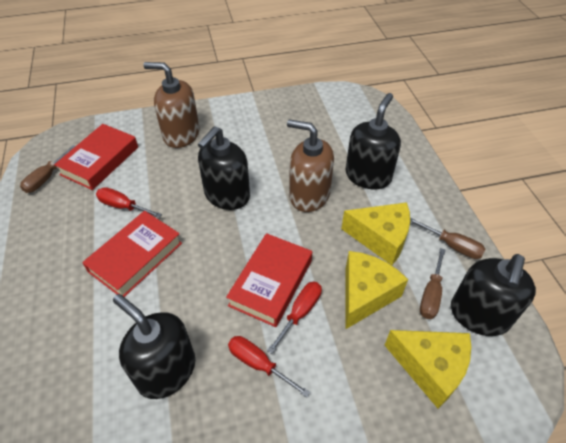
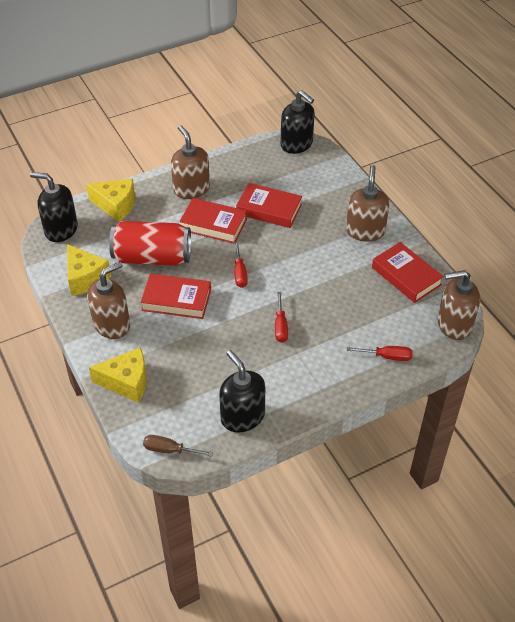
black soap dispenser: 4 -> 3
brown screwdriver: 3 -> 1
brown soap dispenser: 2 -> 4
red book: 3 -> 4
red can: 0 -> 1

